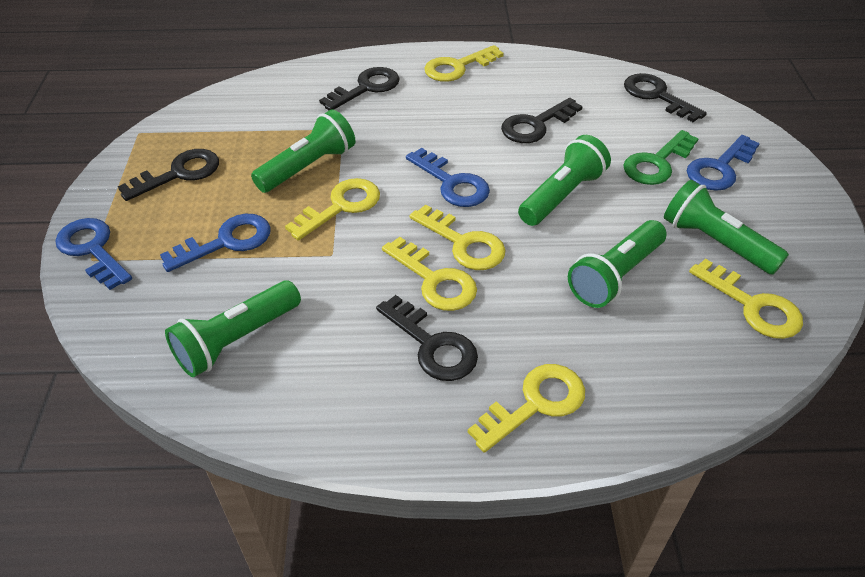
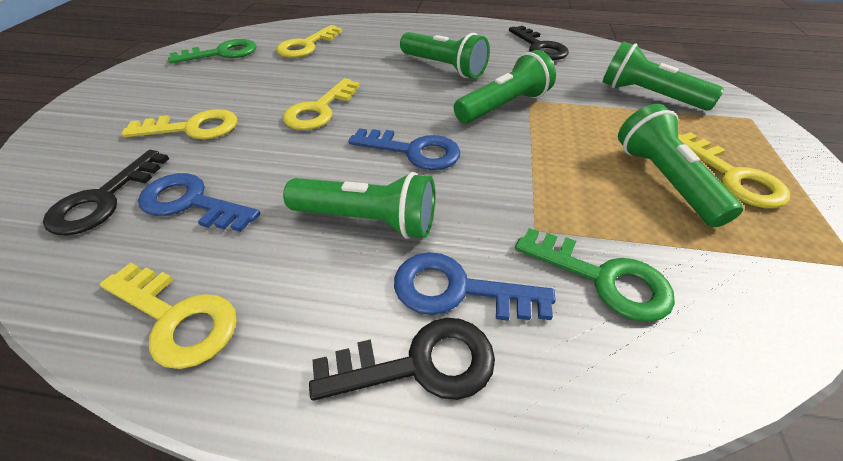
black key: 5 -> 3
blue key: 4 -> 3
green key: 1 -> 2
yellow key: 6 -> 5

